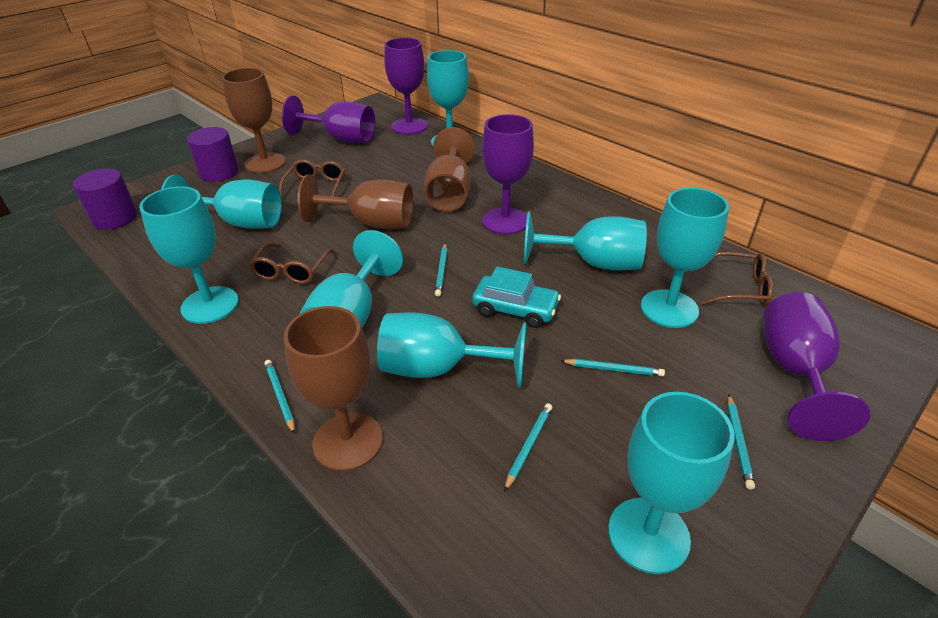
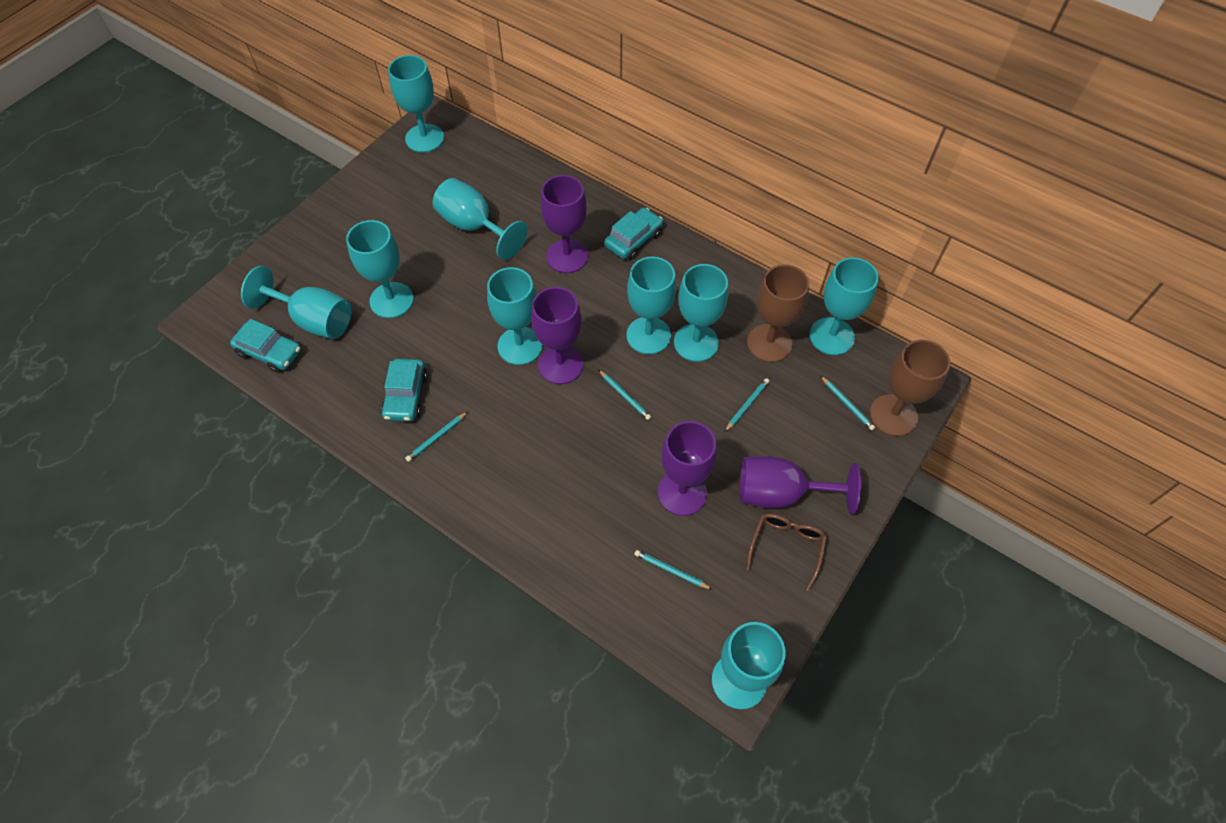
brown glasses: 3 -> 1
brown goblet: 4 -> 2
purple cylinder: 2 -> 0
turquoise car: 1 -> 3
turquoise goblet: 8 -> 9

